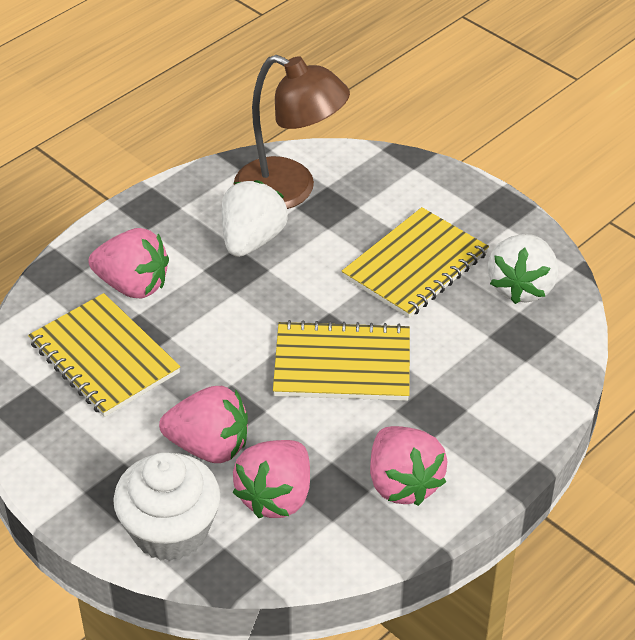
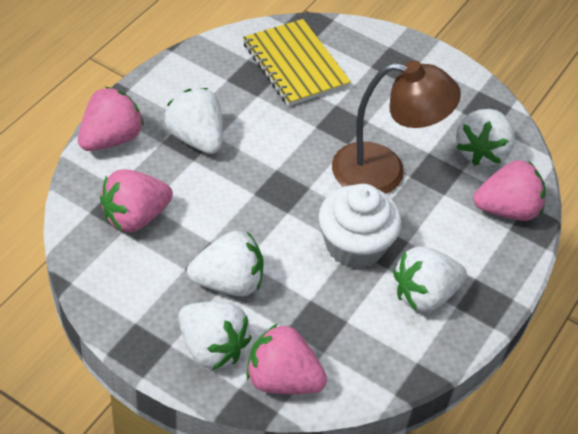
white strawberry: 2 -> 5
yellow notebook: 3 -> 1

